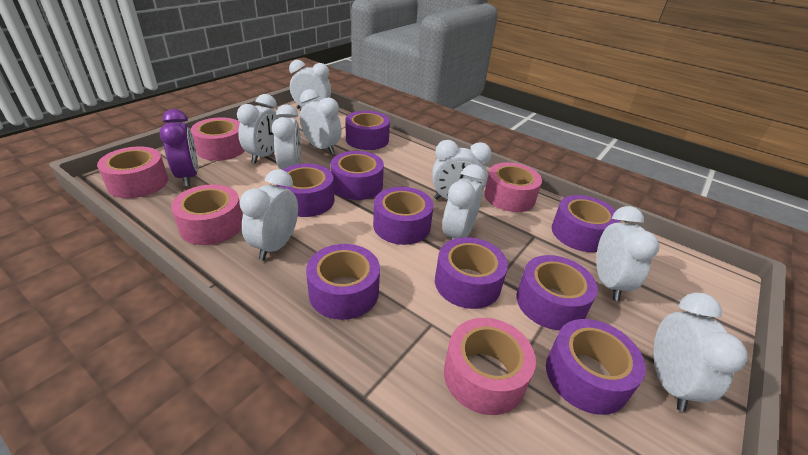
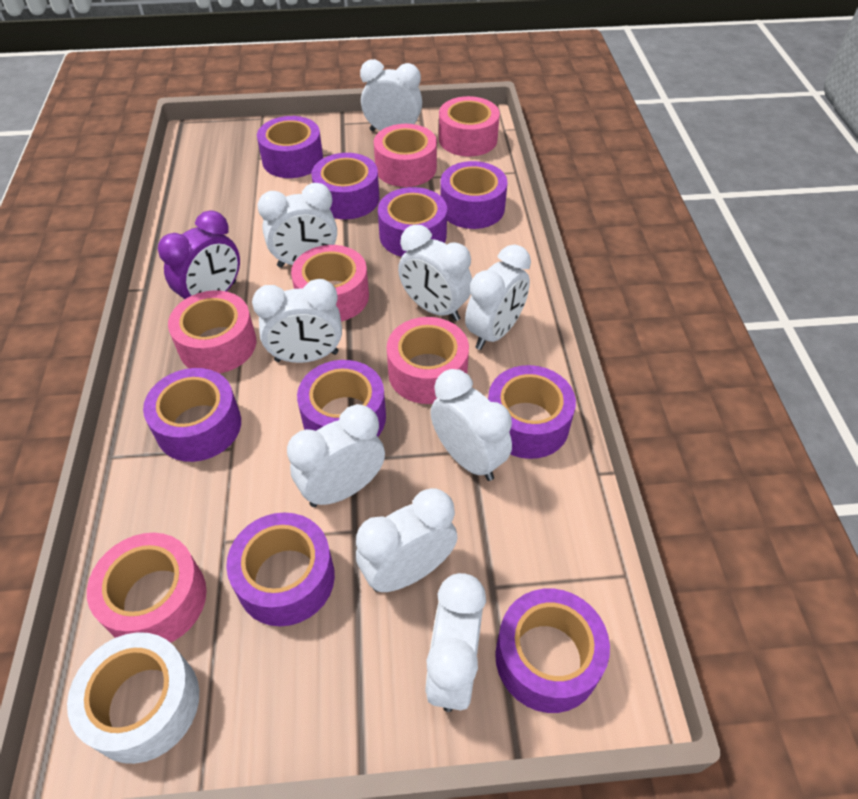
pink tape: 5 -> 6
white tape: 0 -> 1

